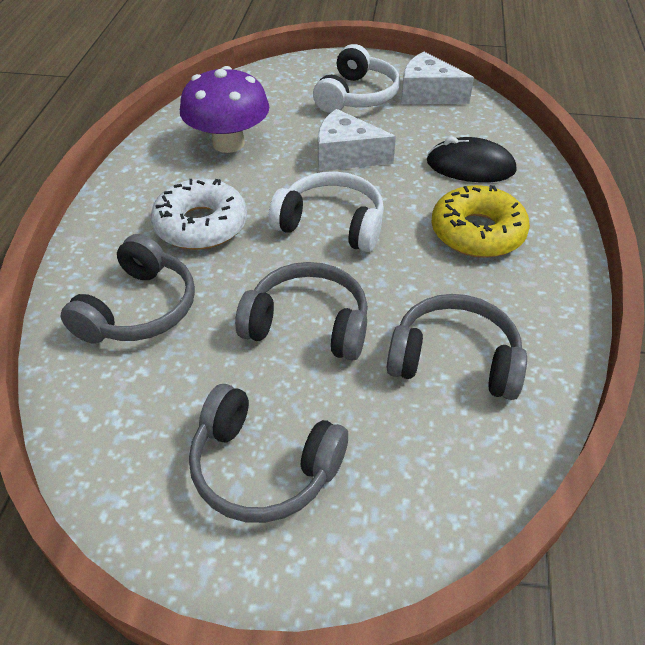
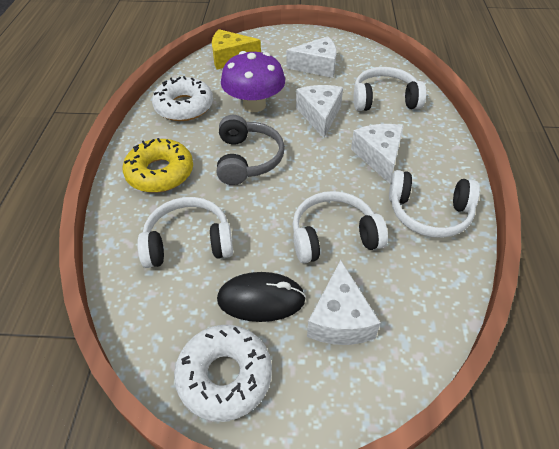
grey headphones: 4 -> 1
white cheese: 2 -> 4
white donut: 1 -> 2
white headphones: 2 -> 4
yellow cheese: 0 -> 1

